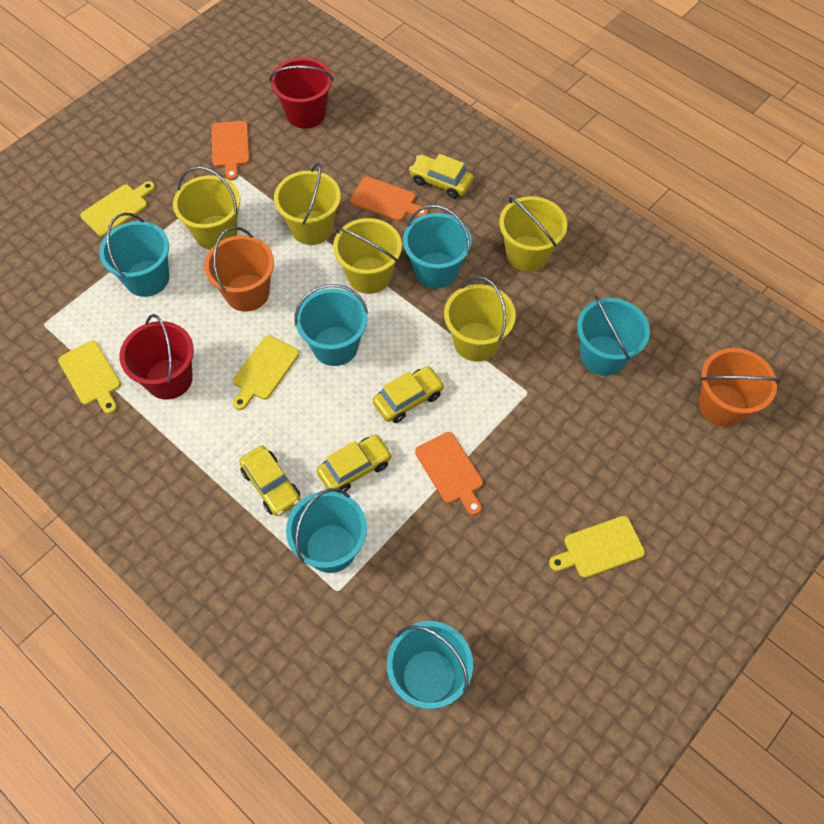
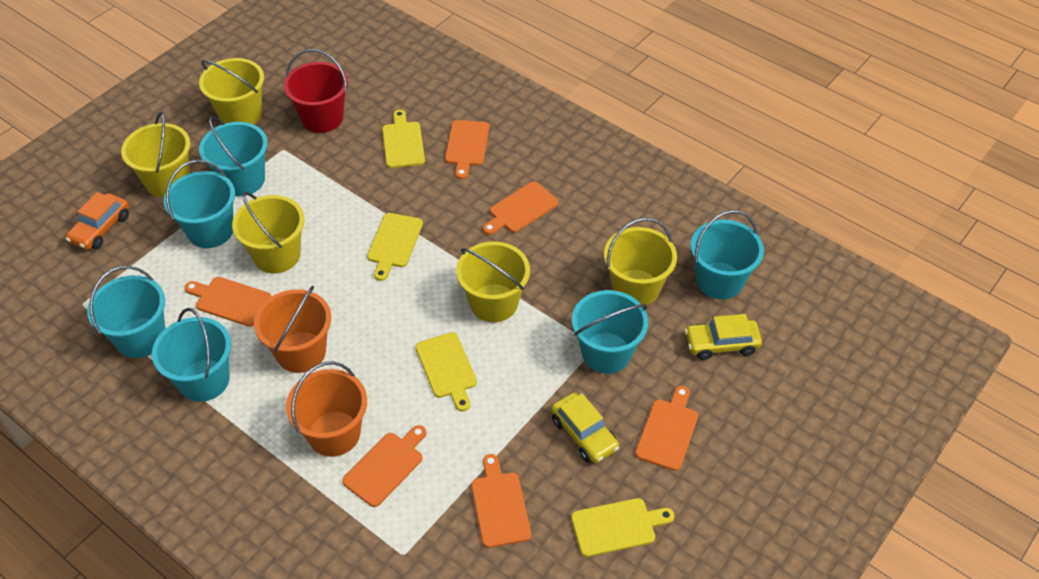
orange car: 0 -> 1
orange cutting board: 3 -> 6
red bucket: 2 -> 1
yellow car: 4 -> 2

